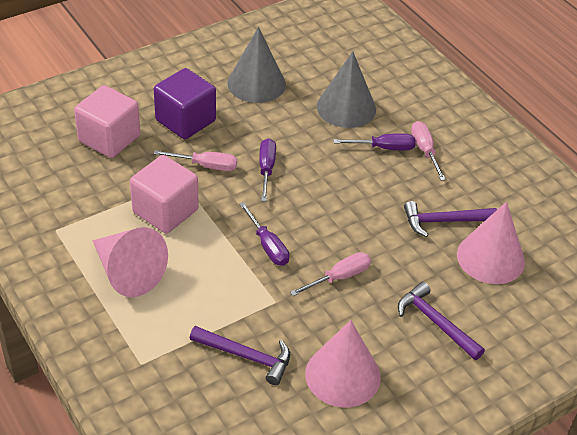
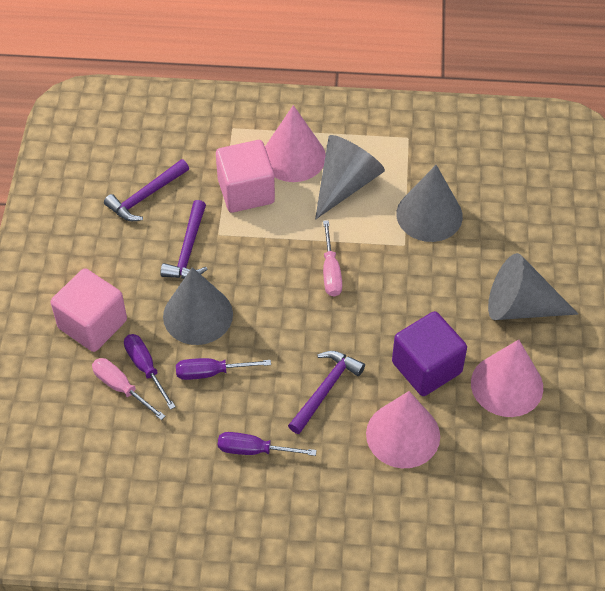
grey cone: 2 -> 4
pink screwdriver: 3 -> 2

